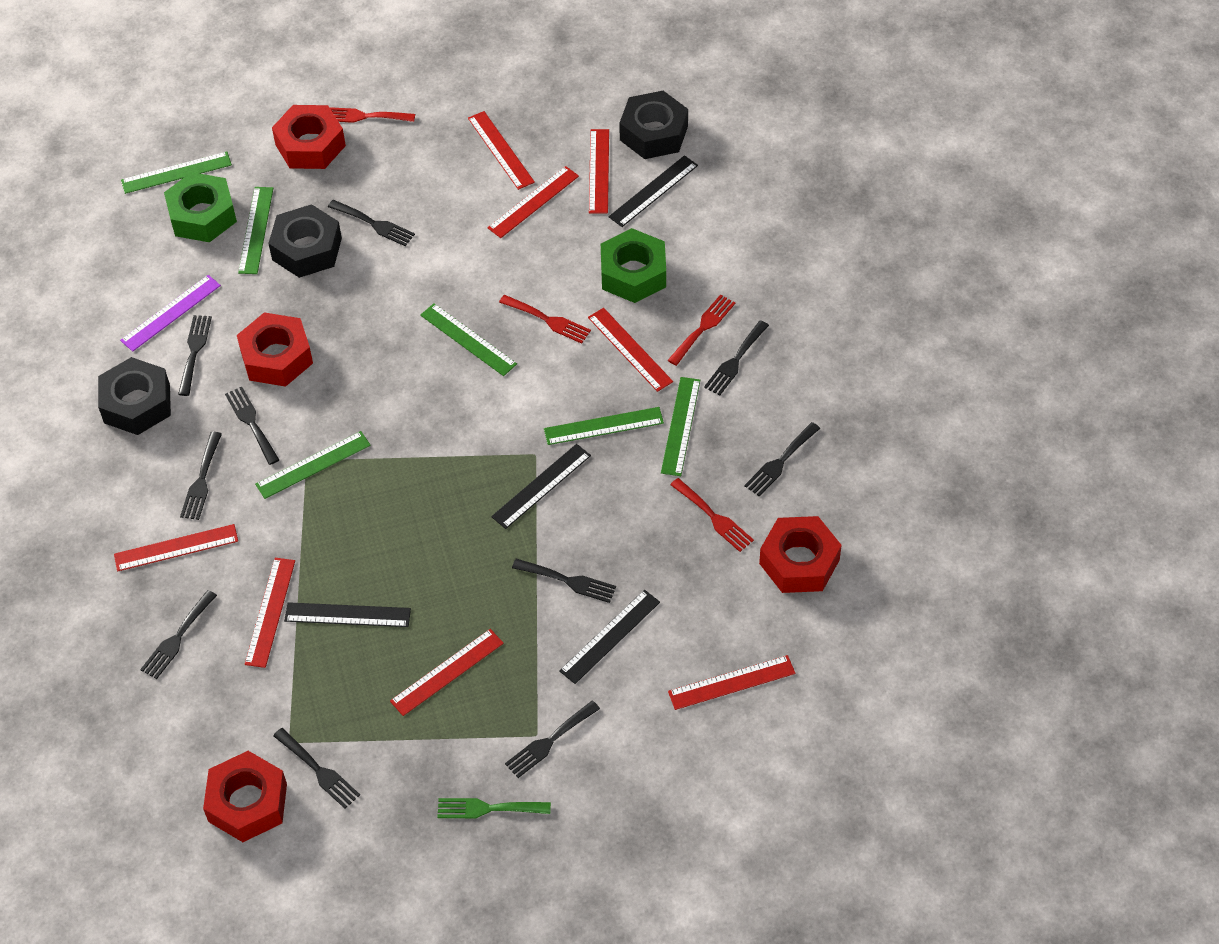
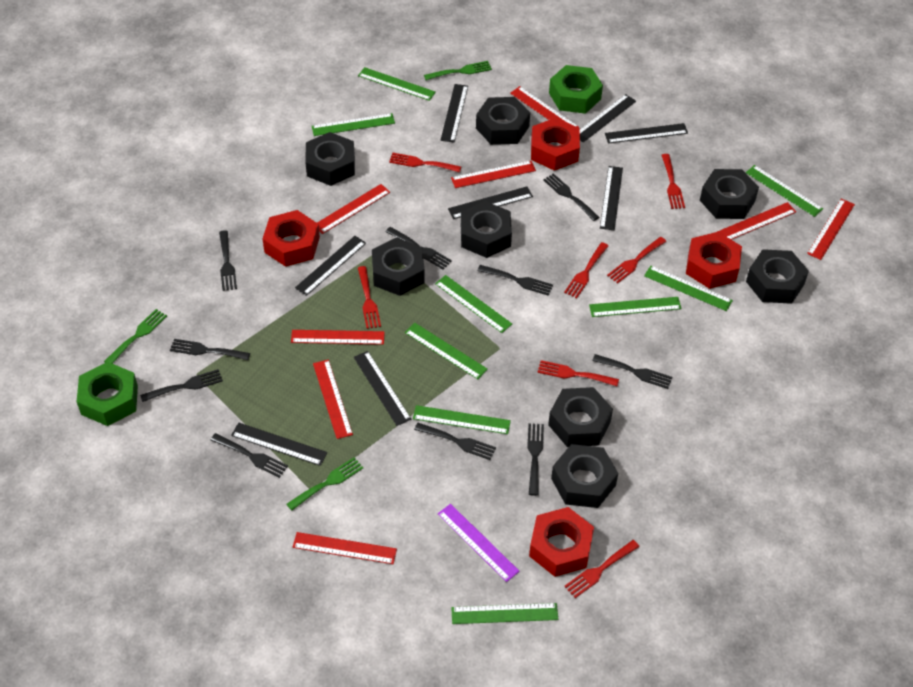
black nut: 3 -> 8
black ruler: 4 -> 8
green fork: 1 -> 3
green ruler: 6 -> 9
red fork: 4 -> 7

